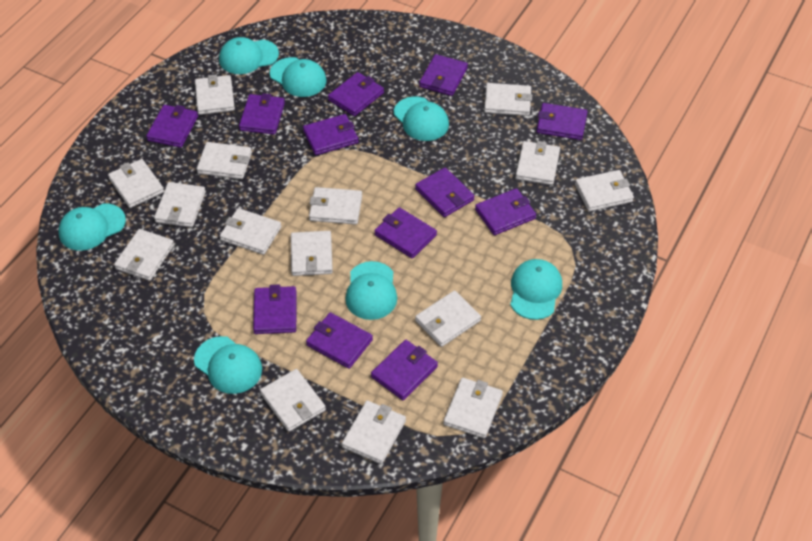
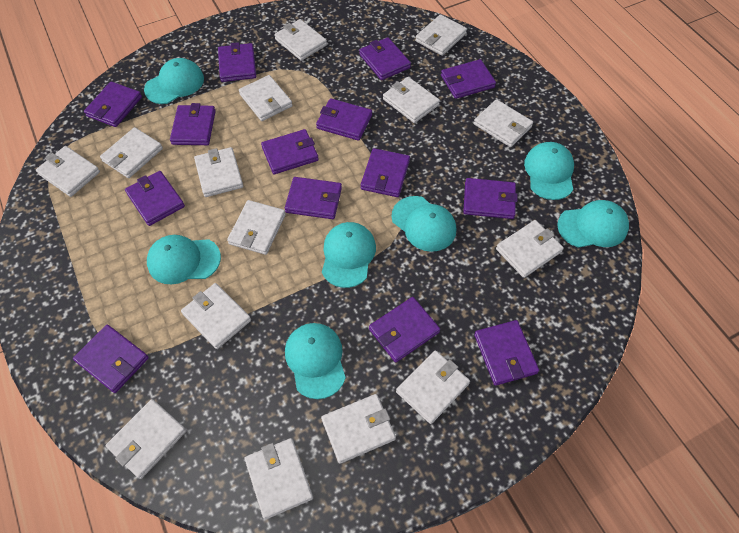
purple wallet: 12 -> 14

